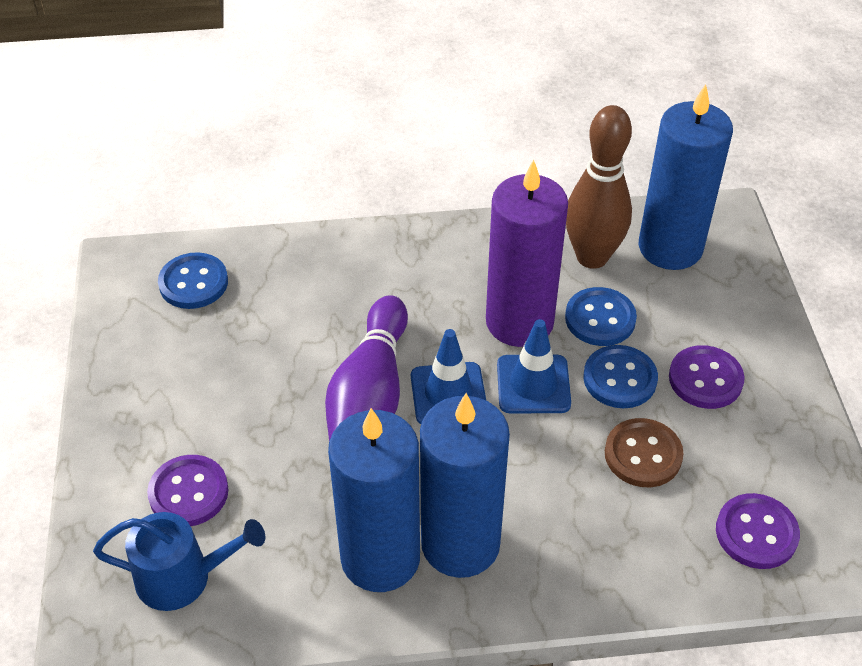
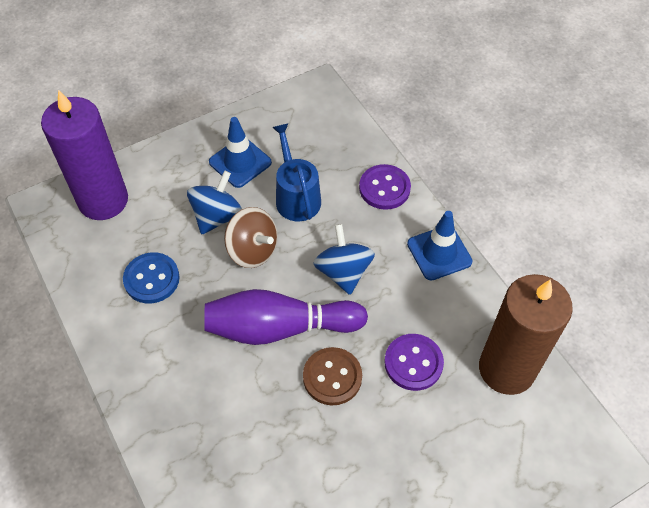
blue button: 3 -> 1
blue candle: 3 -> 0
blue spinning top: 0 -> 2
brown bowling pin: 1 -> 0
brown candle: 0 -> 1
brown spinning top: 0 -> 1
purple button: 3 -> 2

